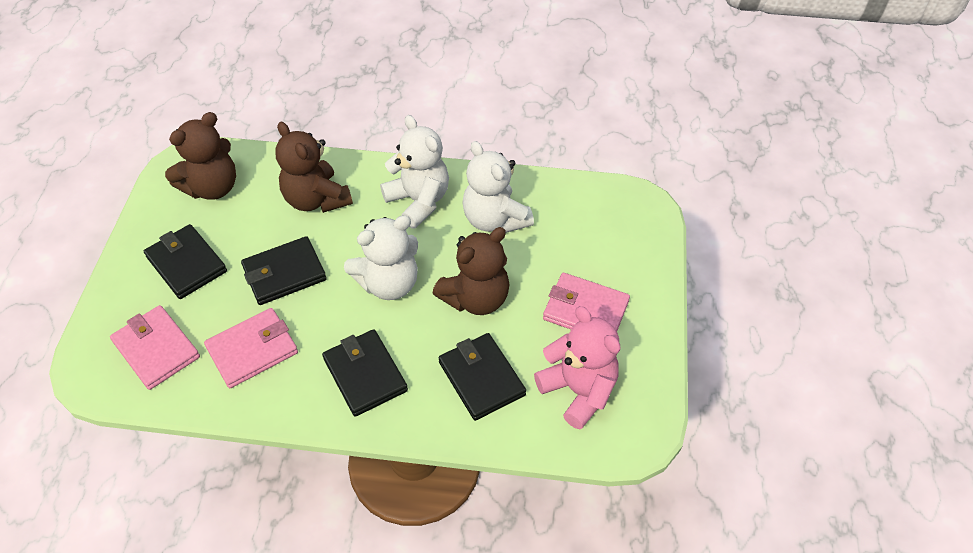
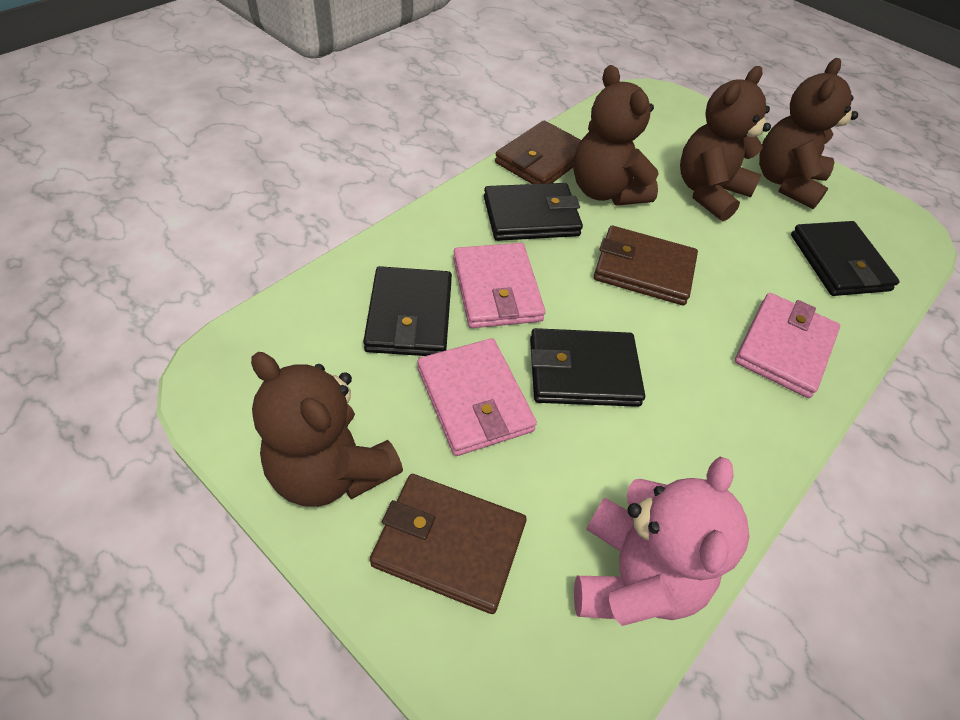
brown teddy bear: 3 -> 4
brown wallet: 0 -> 3
white teddy bear: 3 -> 0

